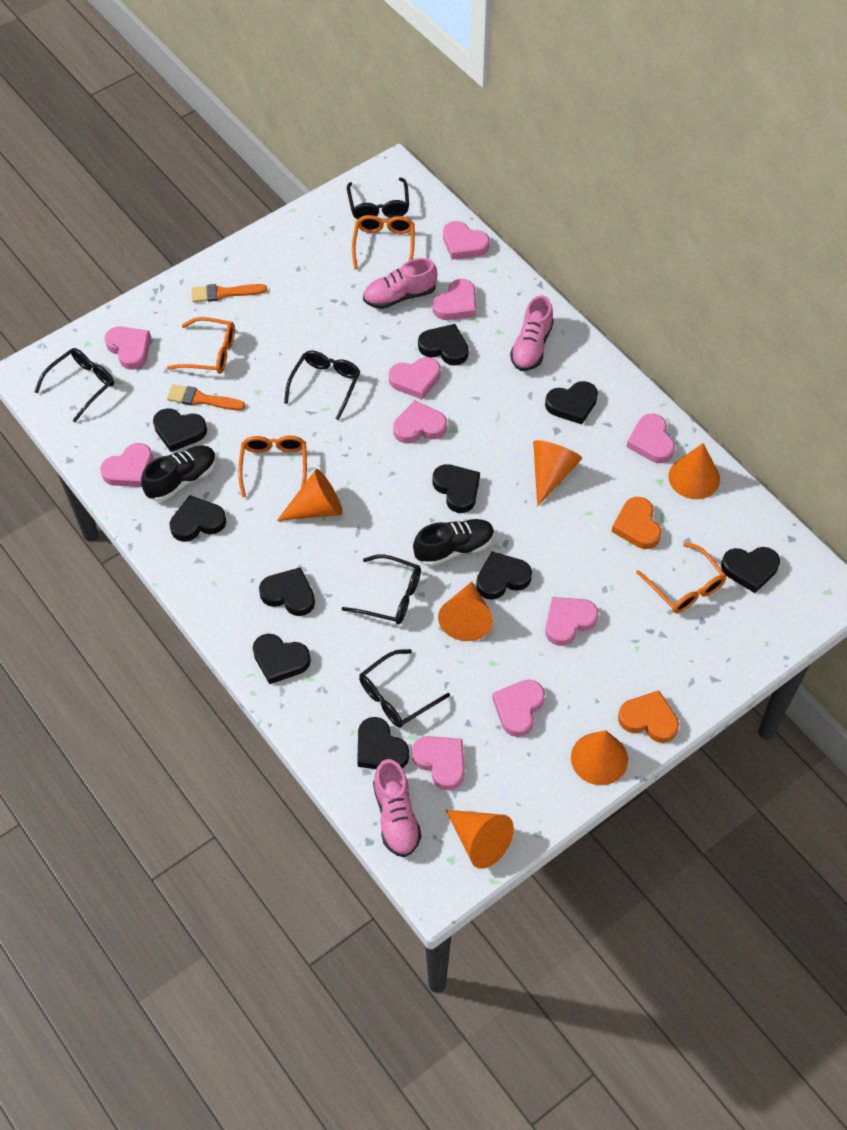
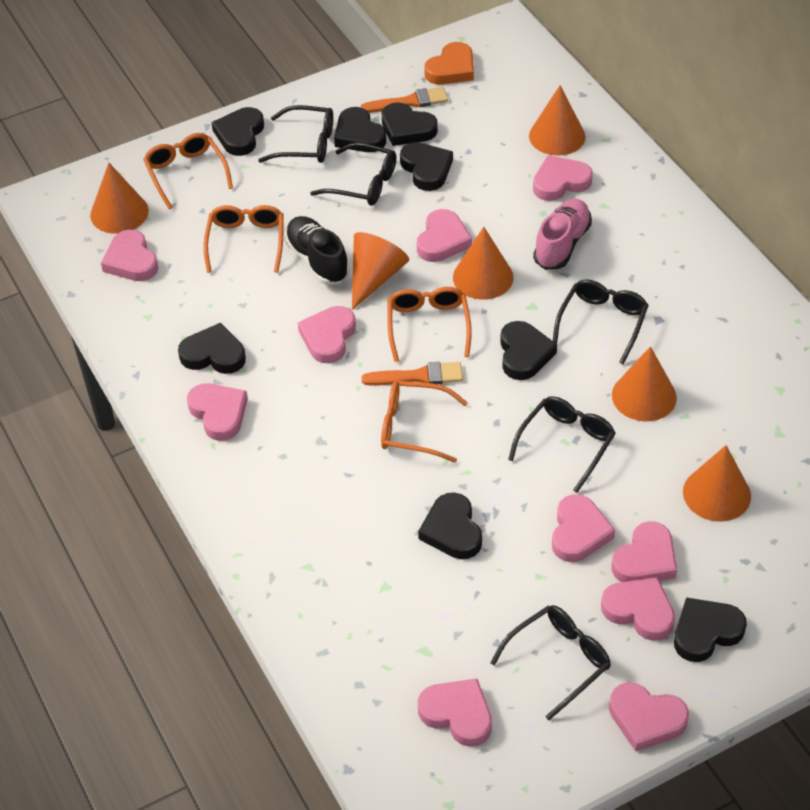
black heart: 10 -> 8
black shoe: 2 -> 1
orange heart: 2 -> 1
pink shoe: 3 -> 1

